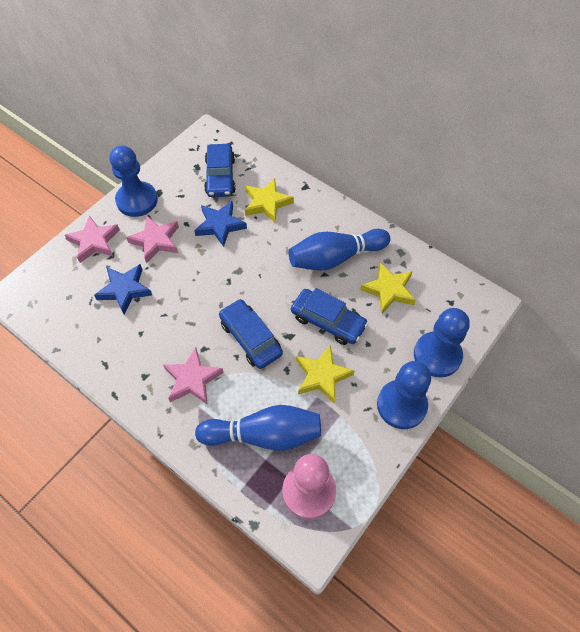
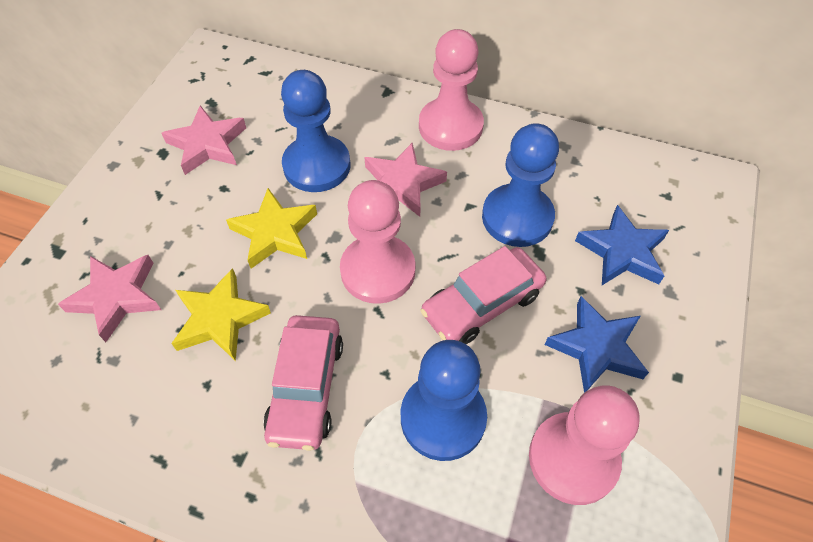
blue bowling pin: 2 -> 0
blue car: 3 -> 0
pink car: 0 -> 2
pink pawn: 1 -> 3
yellow star: 3 -> 2

